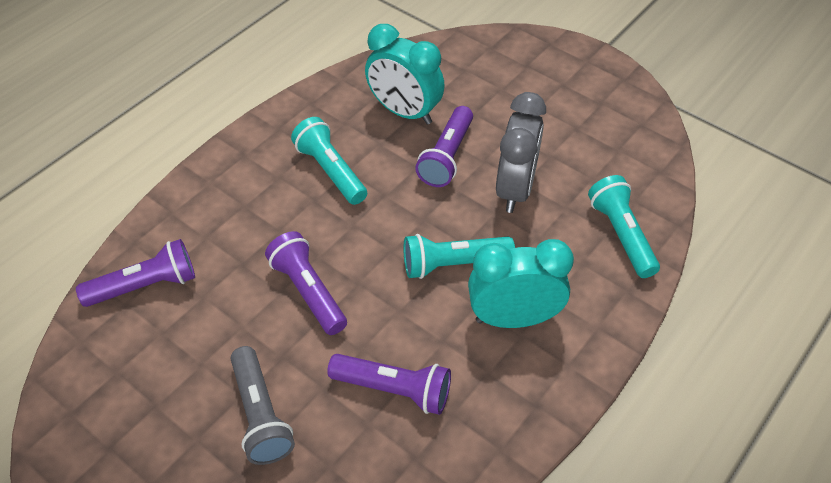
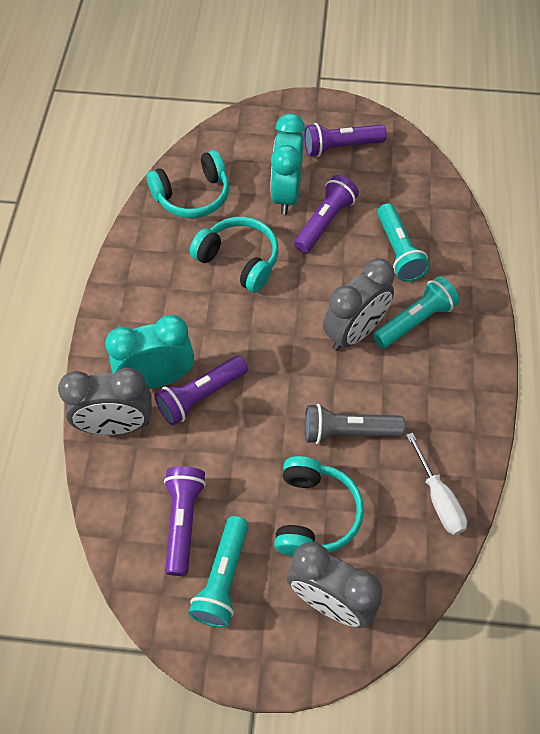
grey clock: 1 -> 3
turquoise headphones: 0 -> 3
white screwdriver: 0 -> 1

